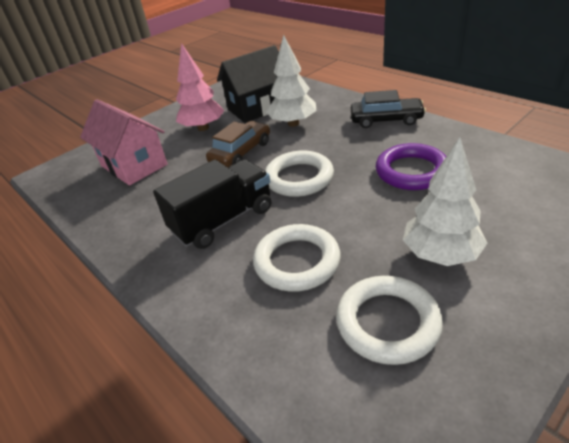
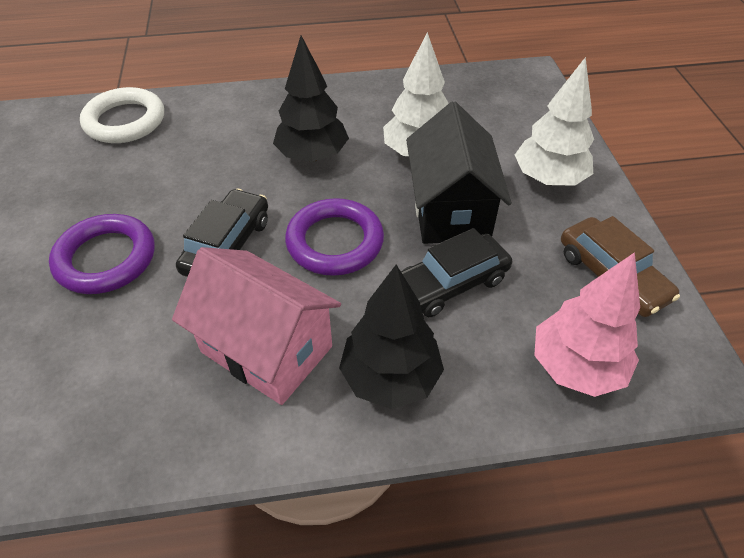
black car: 1 -> 2
black tree: 0 -> 2
black truck: 1 -> 0
purple ring: 1 -> 2
white ring: 3 -> 1

